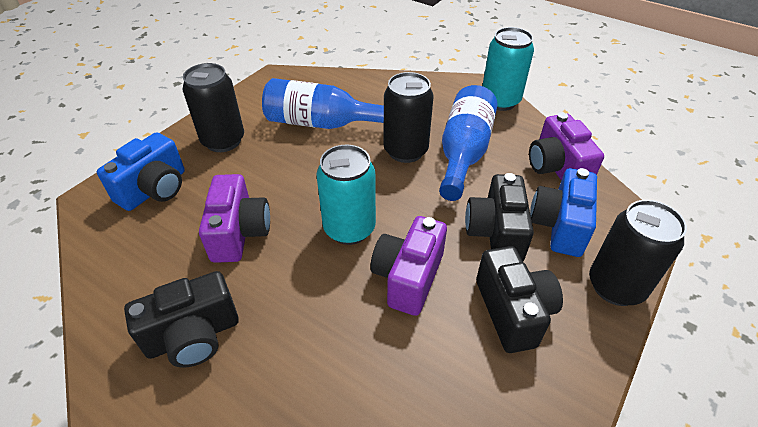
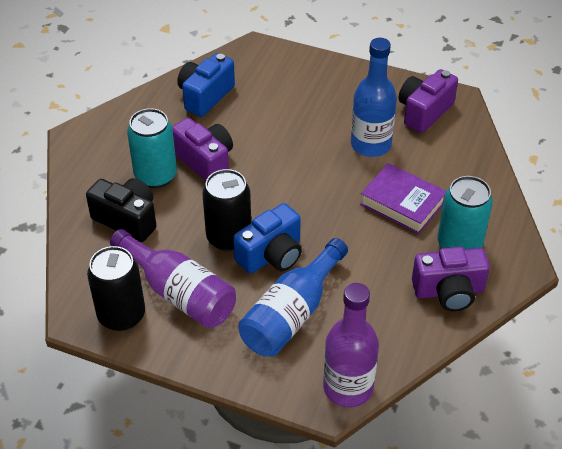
black camera: 3 -> 1
black can: 3 -> 2
purple book: 0 -> 1
purple bottle: 0 -> 2

